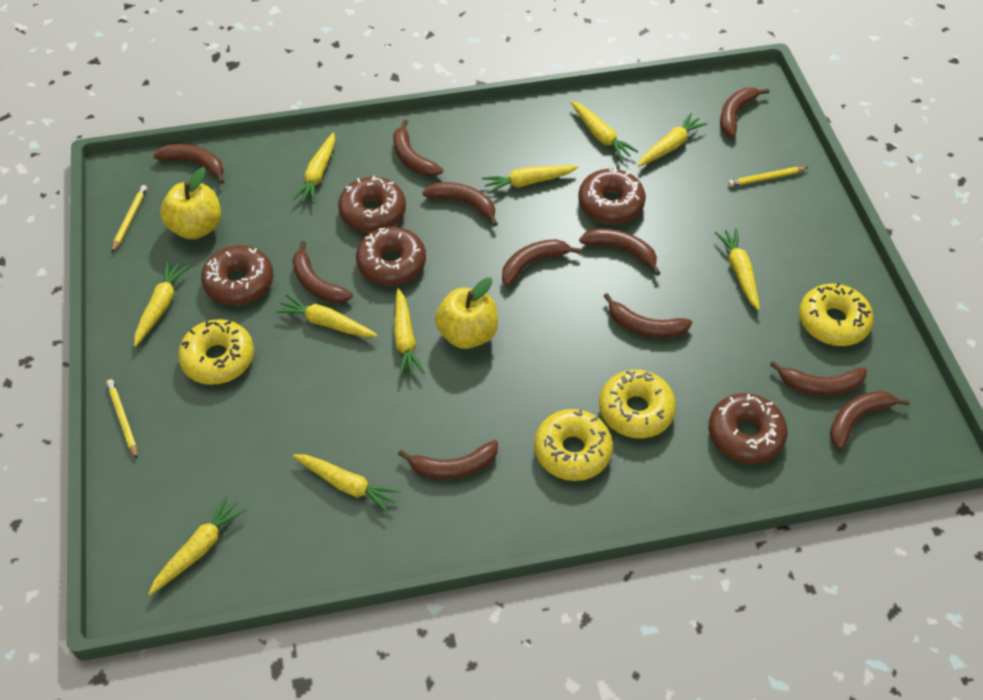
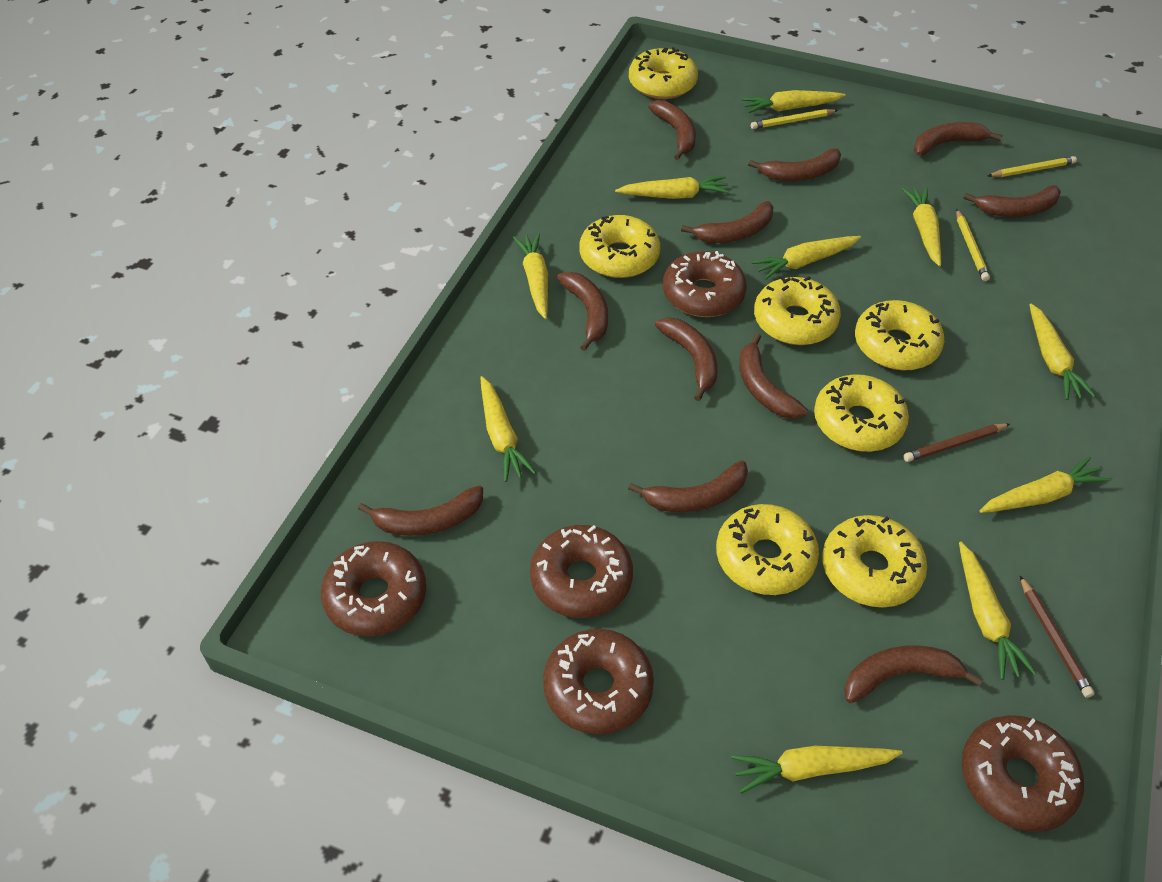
brown pencil: 0 -> 2
yellow apple: 2 -> 0
yellow donut: 4 -> 7

